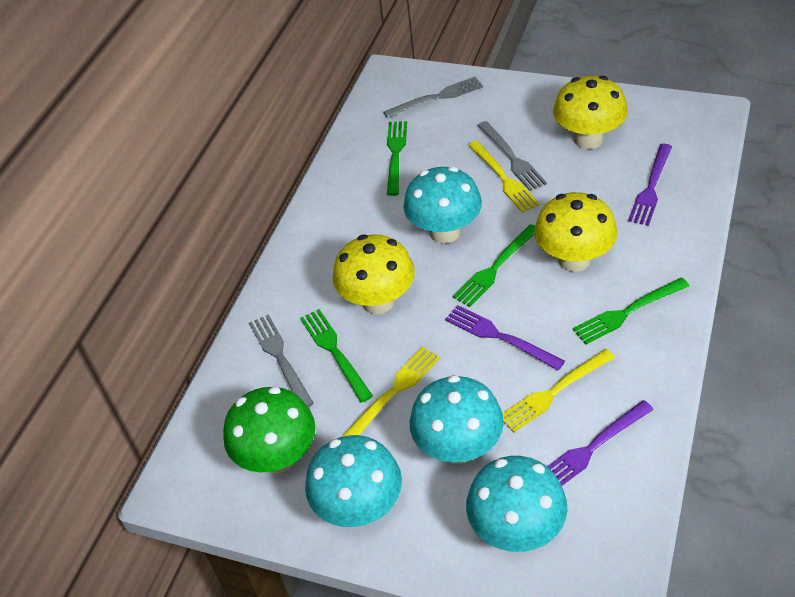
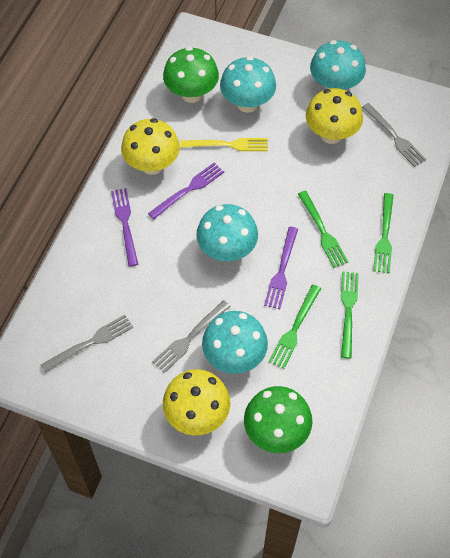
green mushroom: 1 -> 2
yellow fork: 3 -> 1

